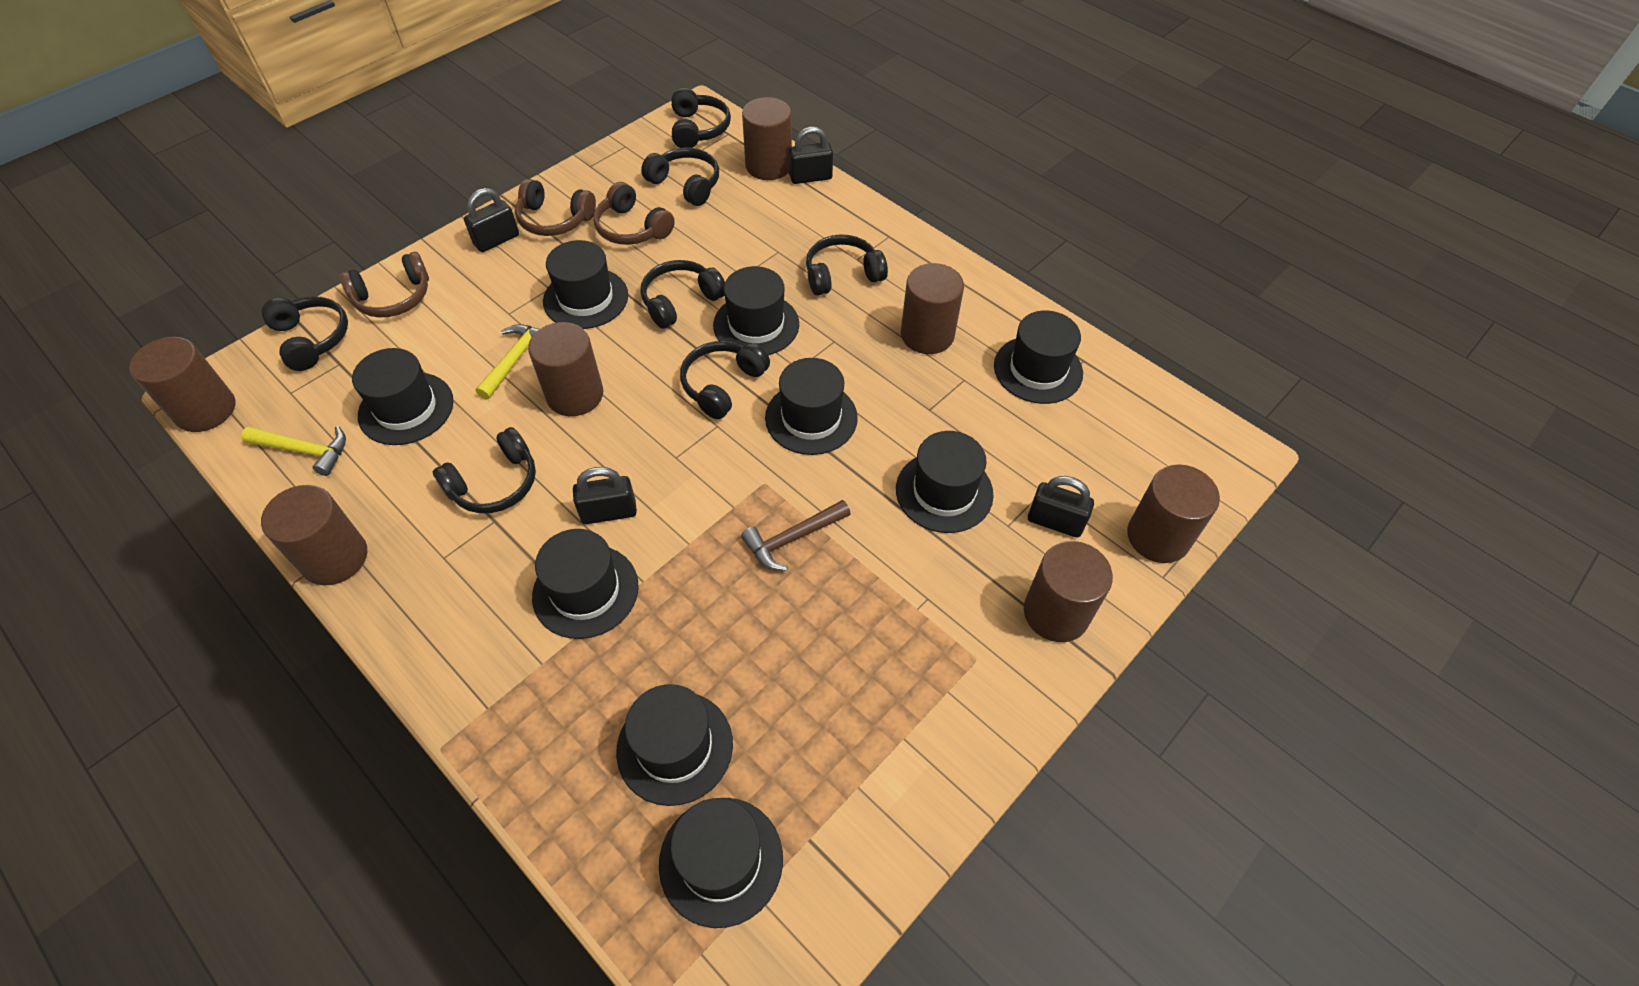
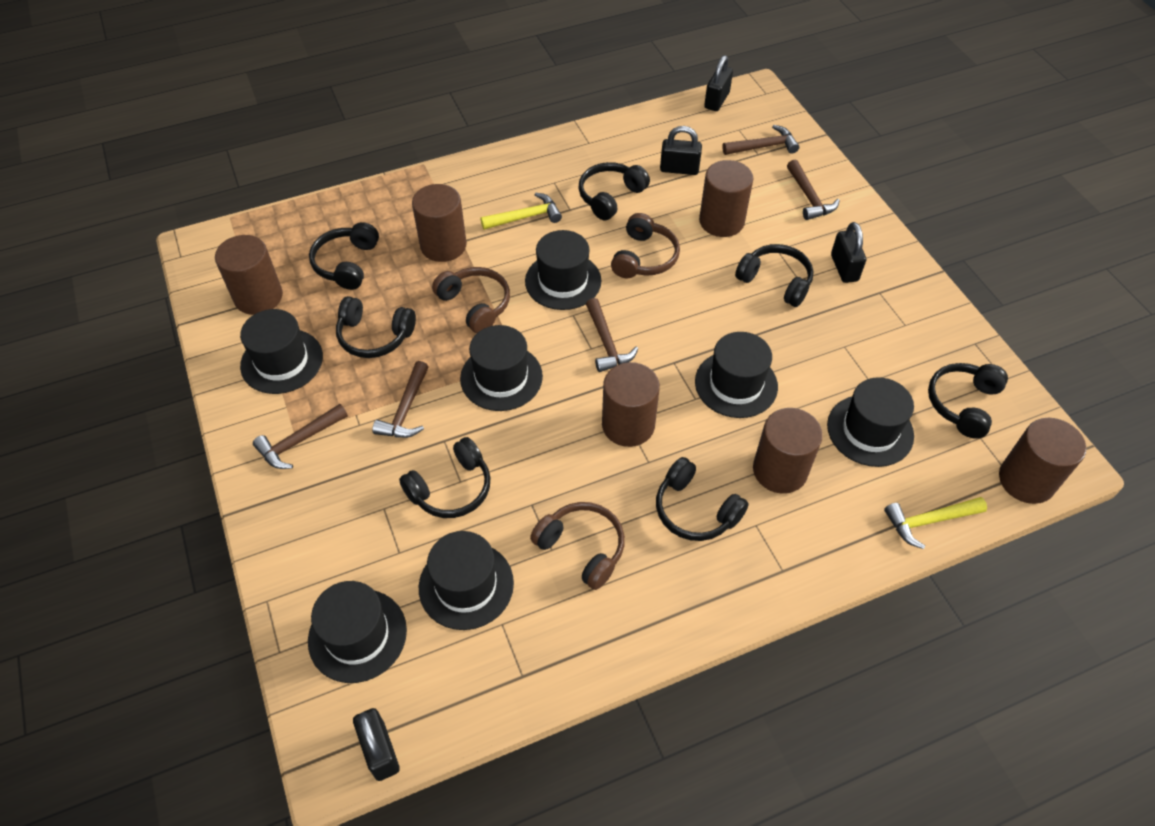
black hat: 9 -> 7
brown cylinder: 7 -> 6
brown hammer: 1 -> 5

